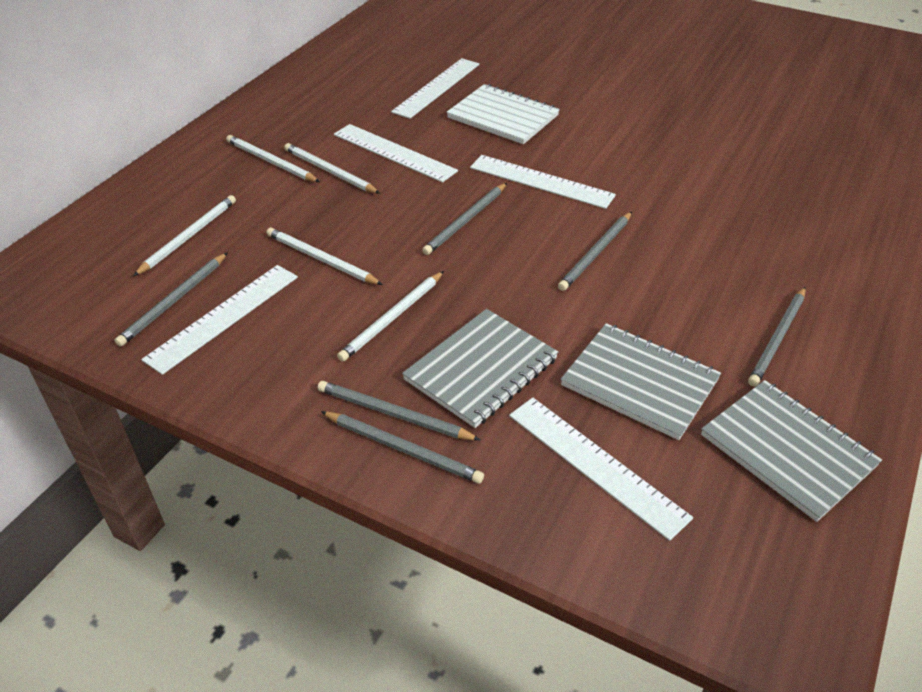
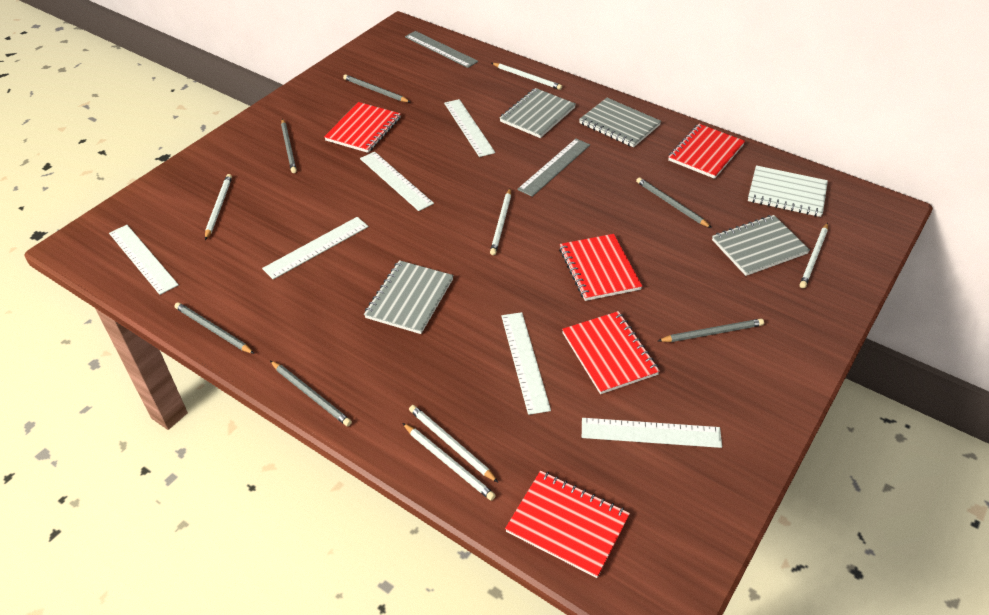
grey notebook: 3 -> 4
grey ruler: 0 -> 2
red notebook: 0 -> 5
white pencil: 5 -> 6
white ruler: 5 -> 6

